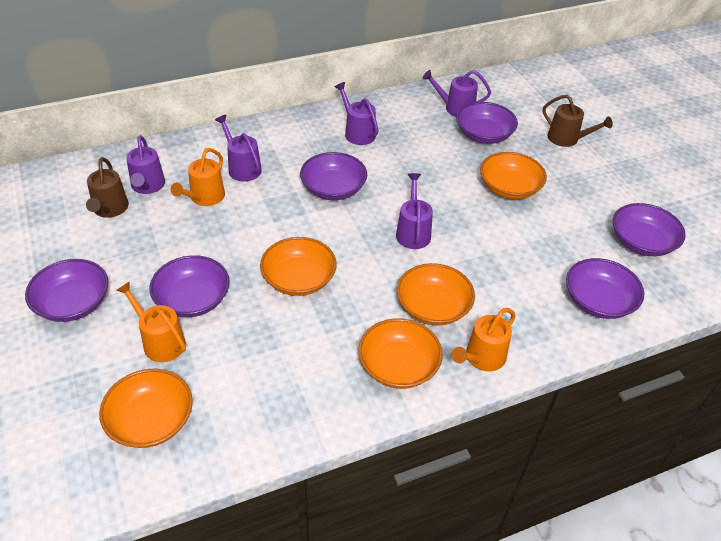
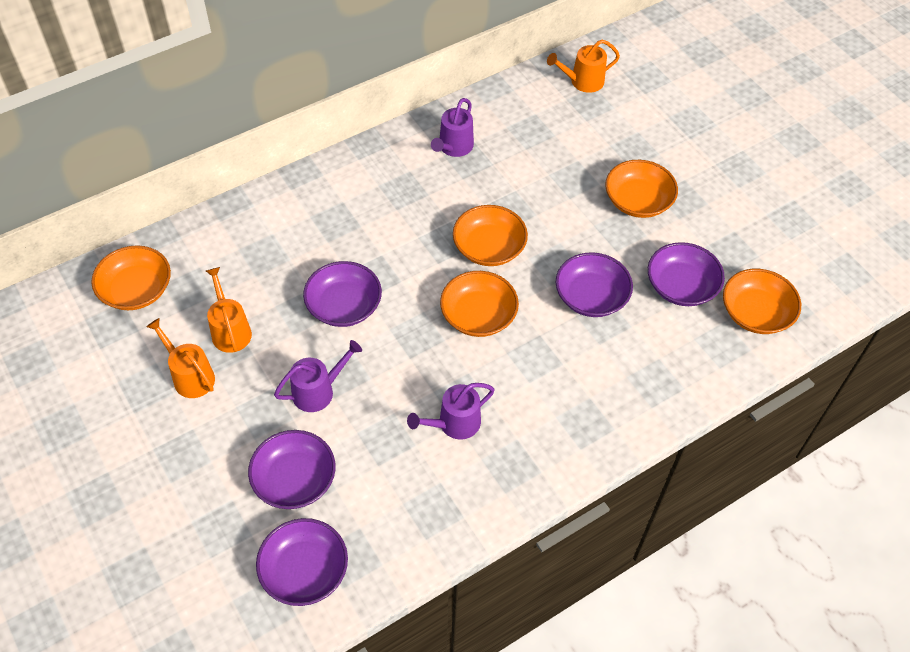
brown watering can: 2 -> 0
purple bowl: 6 -> 5
purple watering can: 5 -> 3

